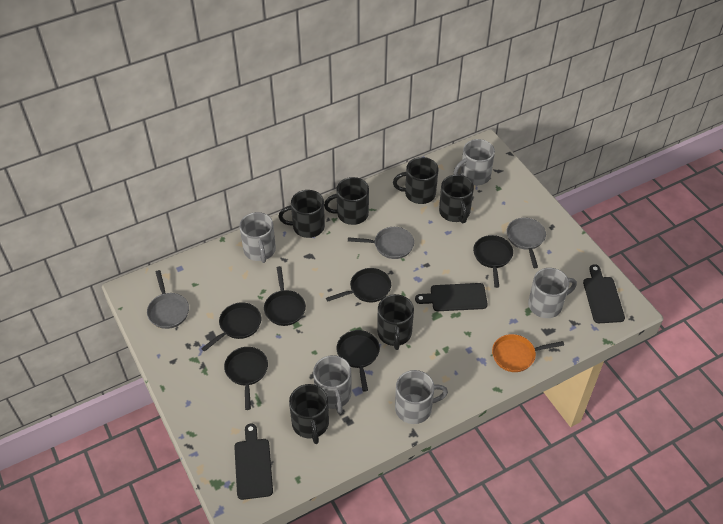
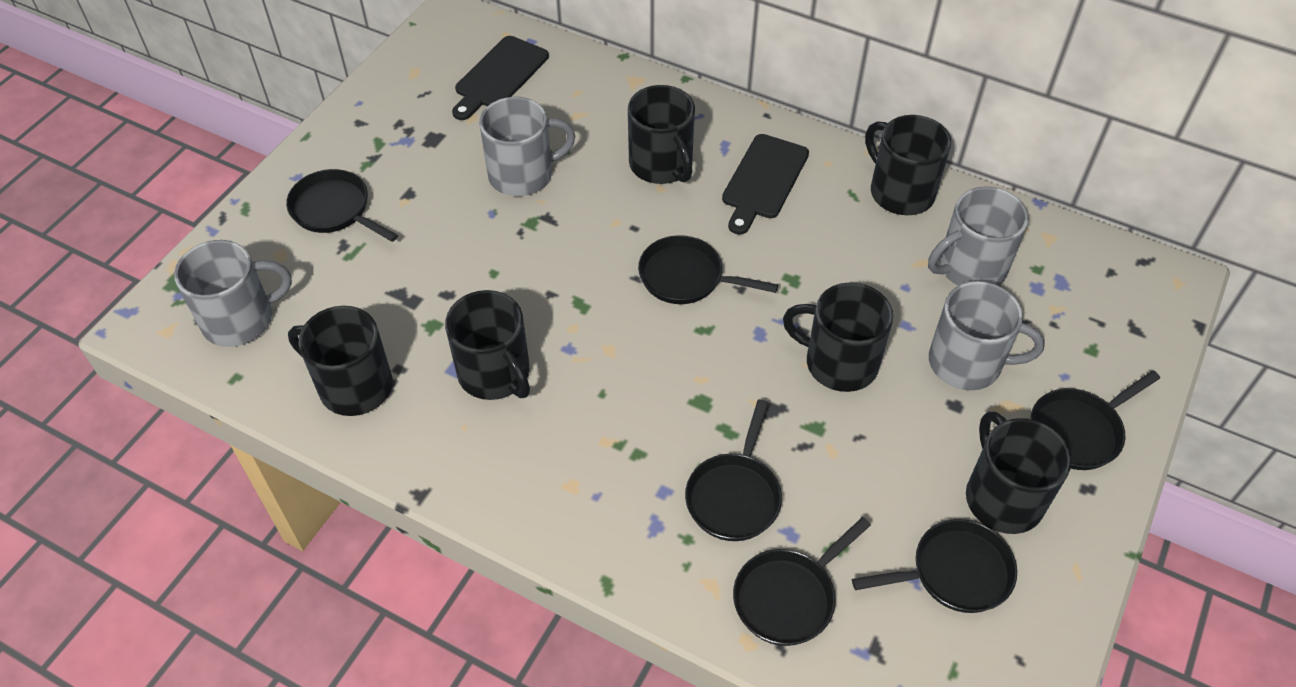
black cutting board: 3 -> 2
grey mug: 5 -> 4
grey pan: 3 -> 0
orange pan: 1 -> 0

